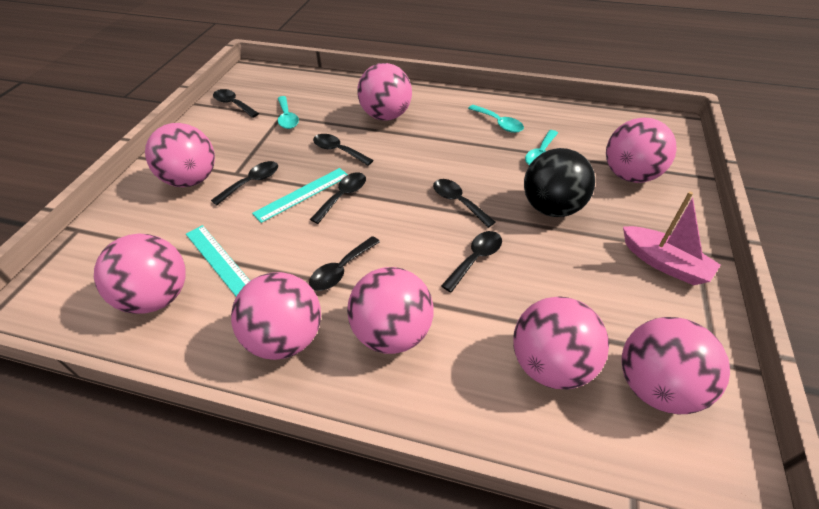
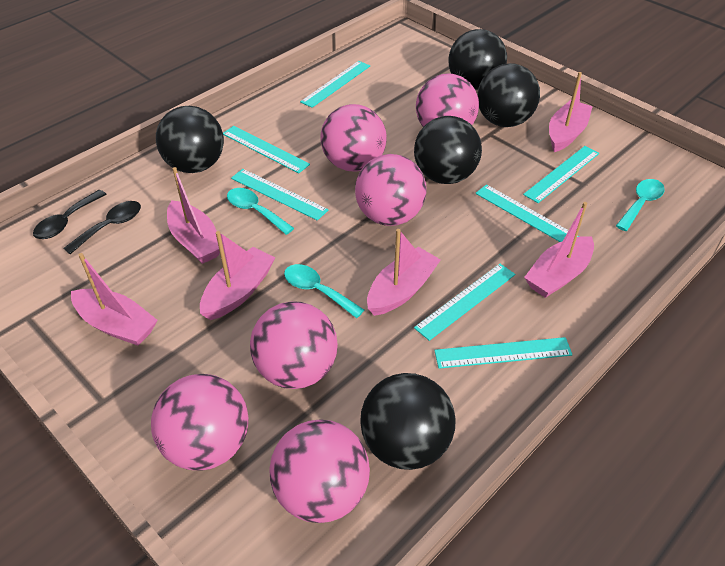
black ball: 1 -> 5
black spoon: 7 -> 2
pink ball: 8 -> 6
pink boat: 1 -> 6
turquoise ruler: 2 -> 7

